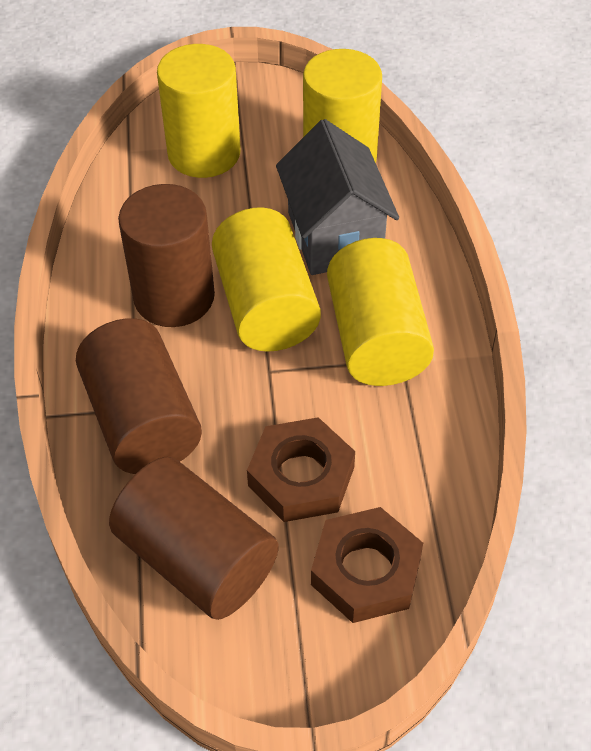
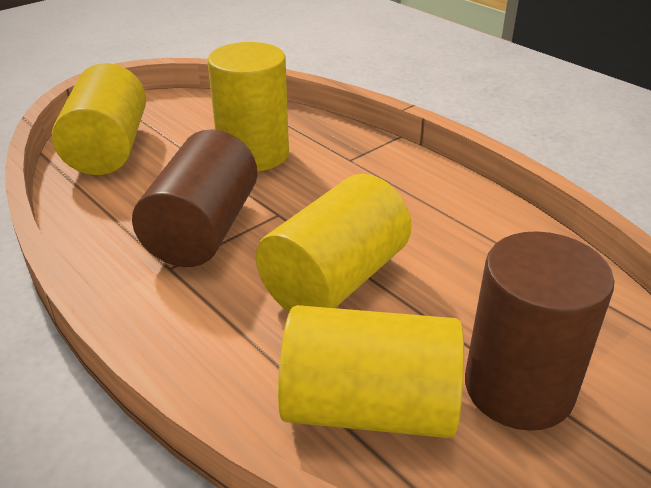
brown cylinder: 3 -> 2
brown nut: 2 -> 0
grey house: 1 -> 0

